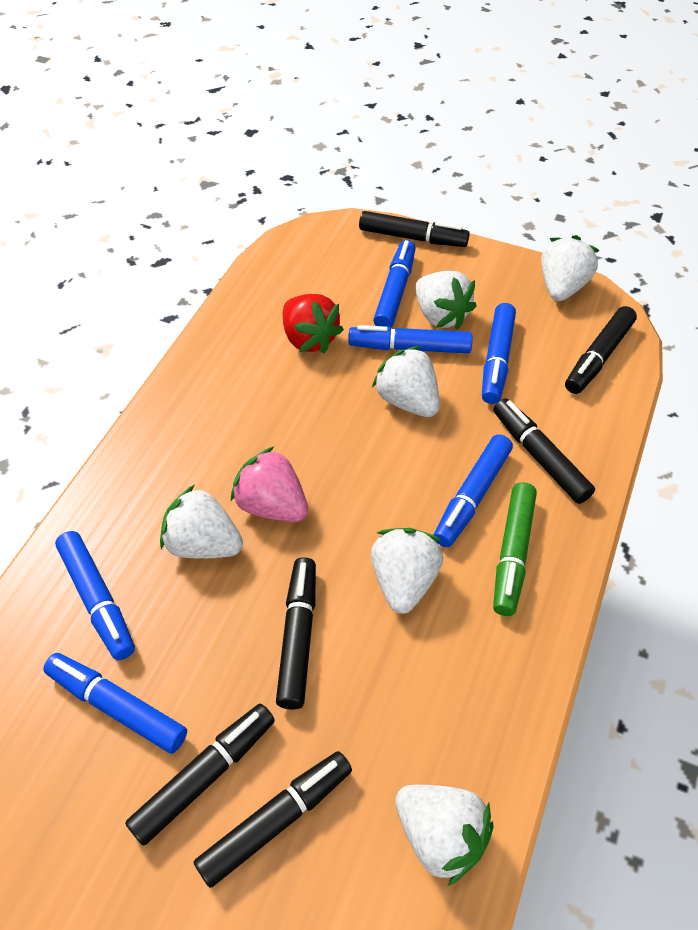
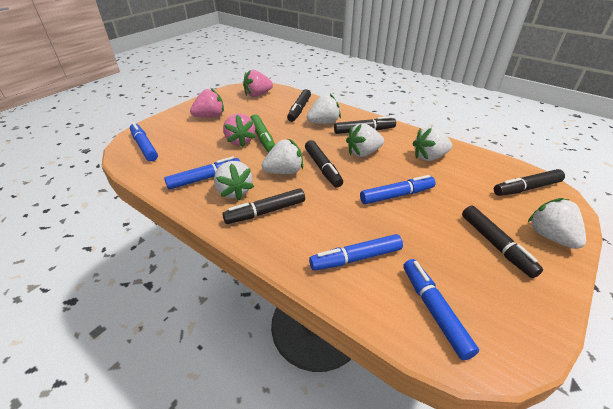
blue marker: 6 -> 5
pink strawberry: 1 -> 3
red strawberry: 1 -> 0

